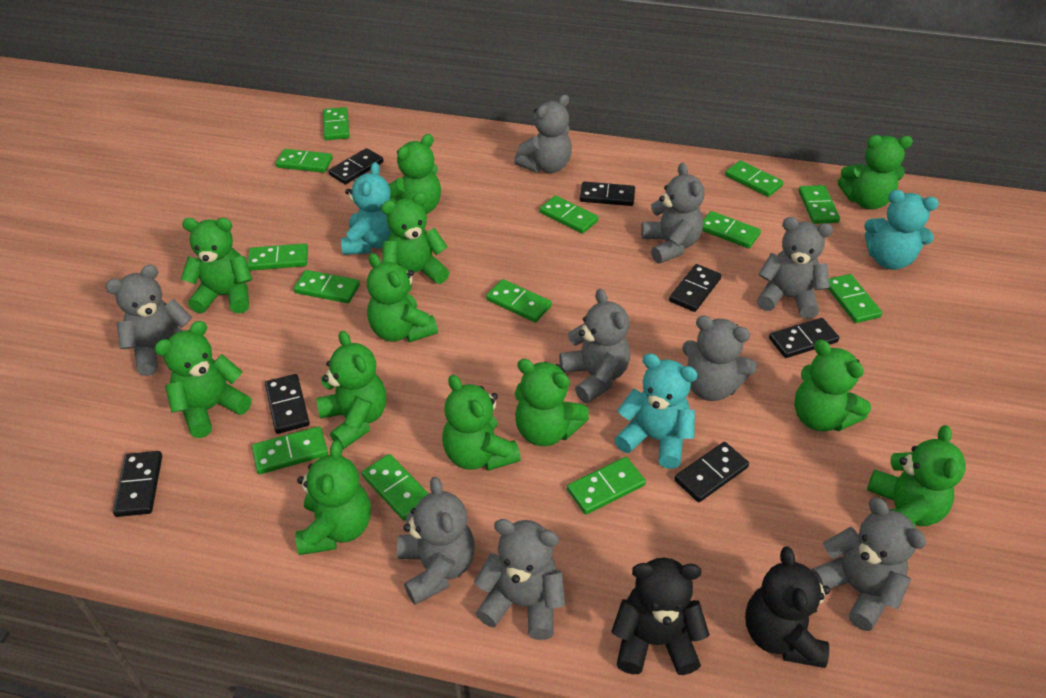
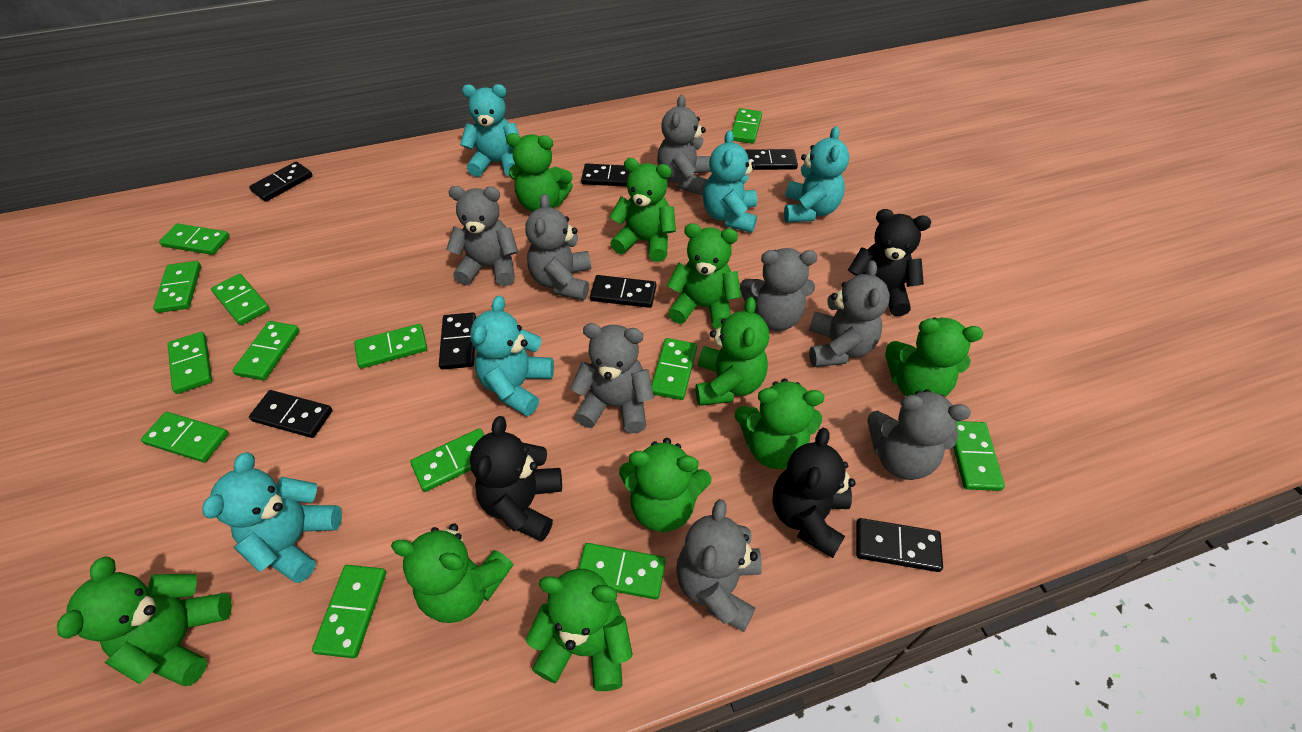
black teddy bear: 2 -> 3
green teddy bear: 12 -> 10
grey teddy bear: 9 -> 8
turquoise teddy bear: 3 -> 5

